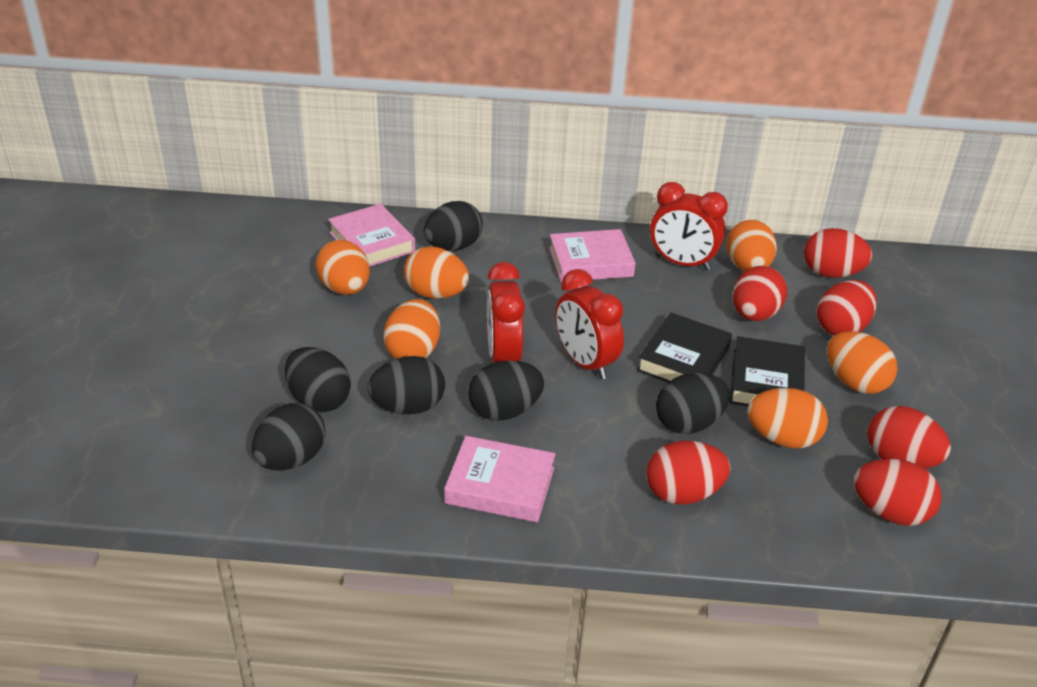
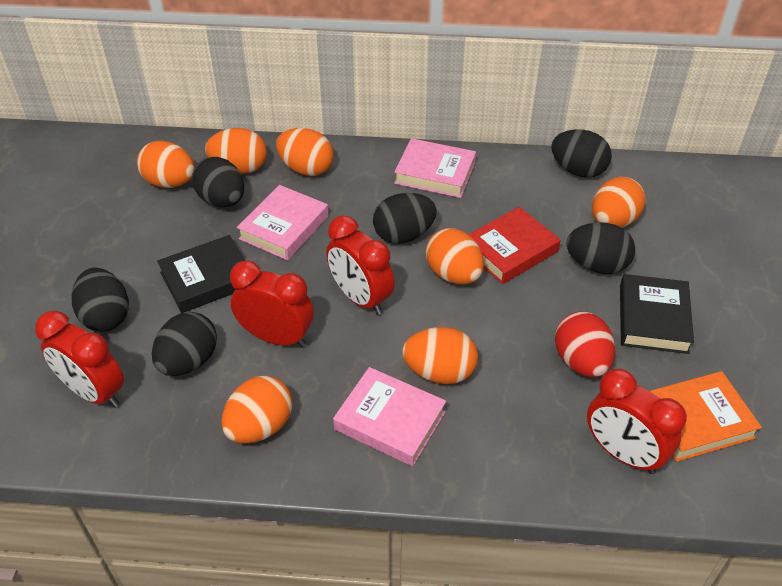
orange book: 0 -> 1
orange egg: 6 -> 7
red book: 0 -> 1
red clock: 3 -> 4
red egg: 6 -> 1

